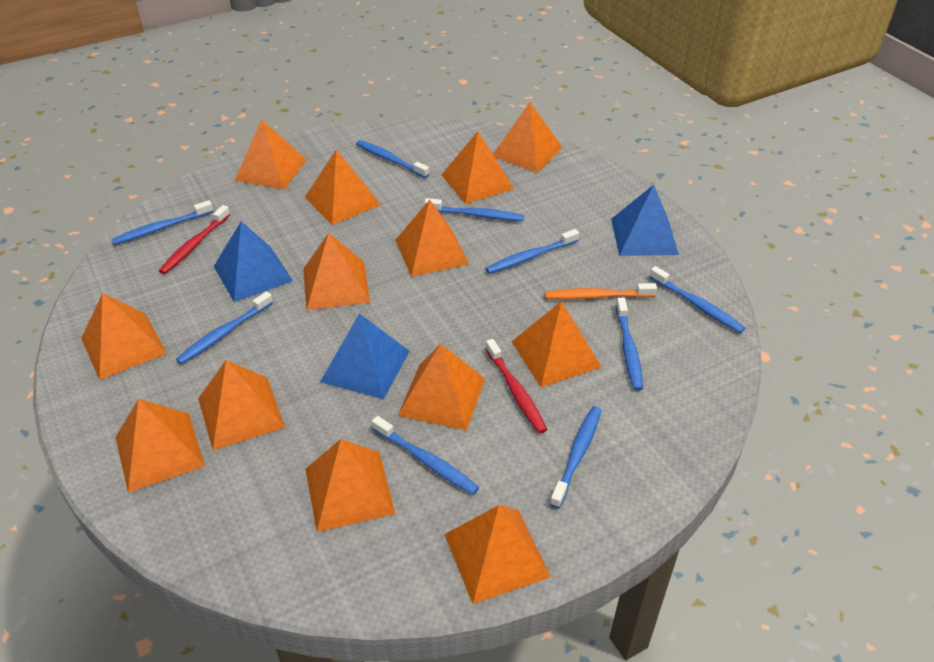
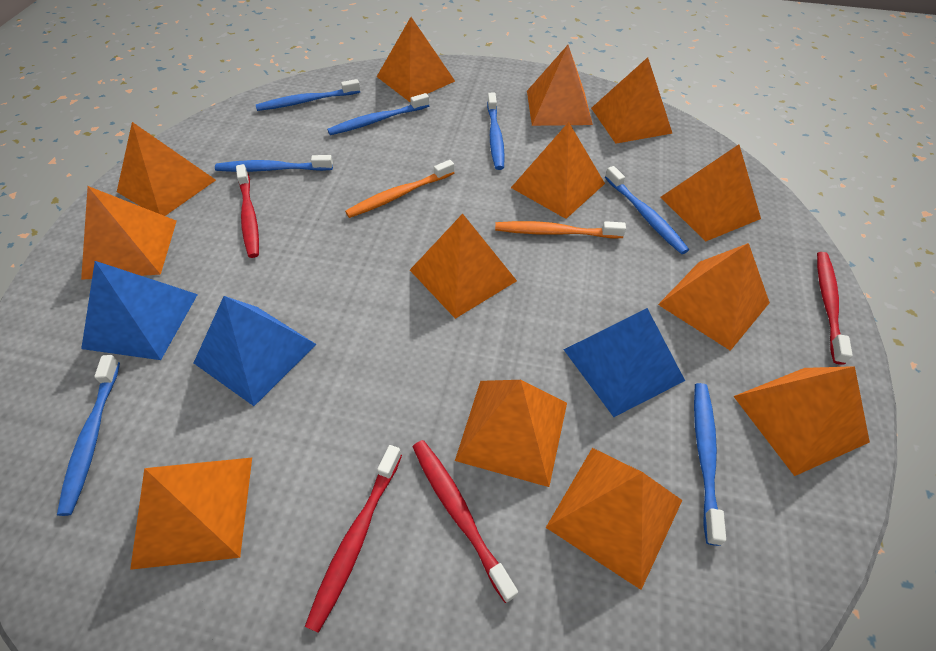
blue toothbrush: 9 -> 7
orange toothbrush: 1 -> 2
red toothbrush: 2 -> 4

